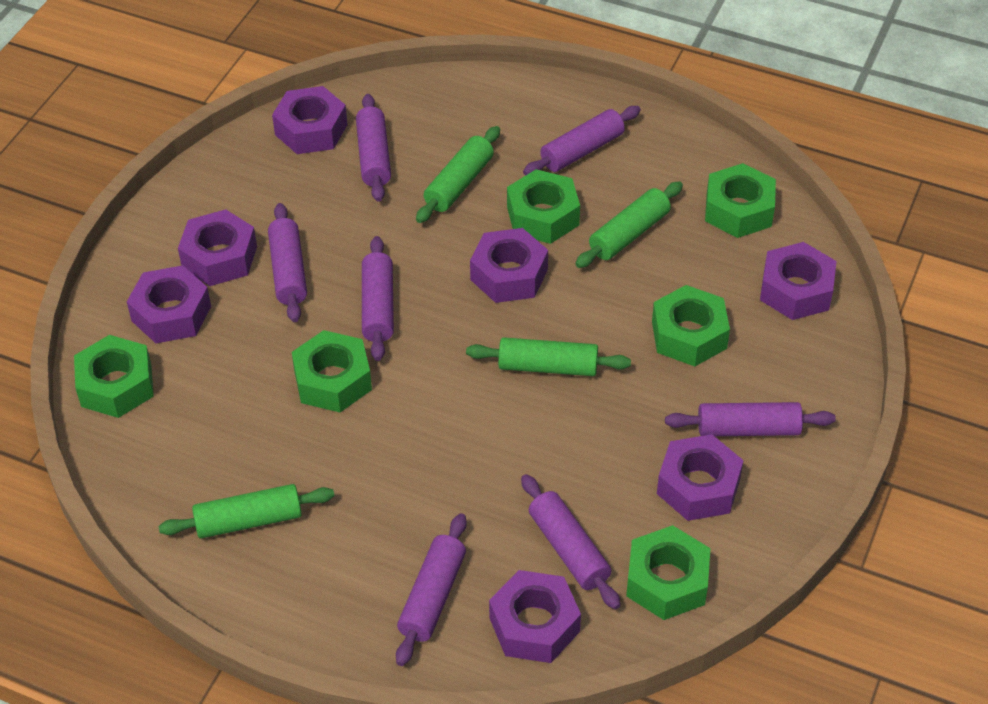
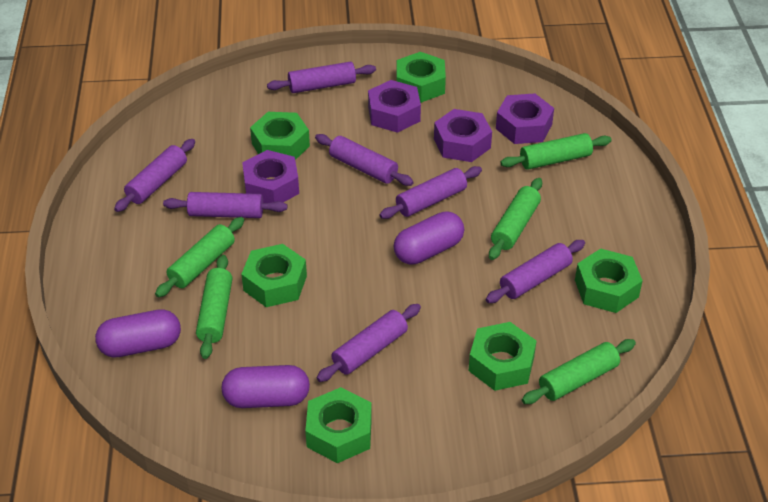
green rolling pin: 4 -> 5
purple capsule: 0 -> 3
purple nut: 7 -> 4

